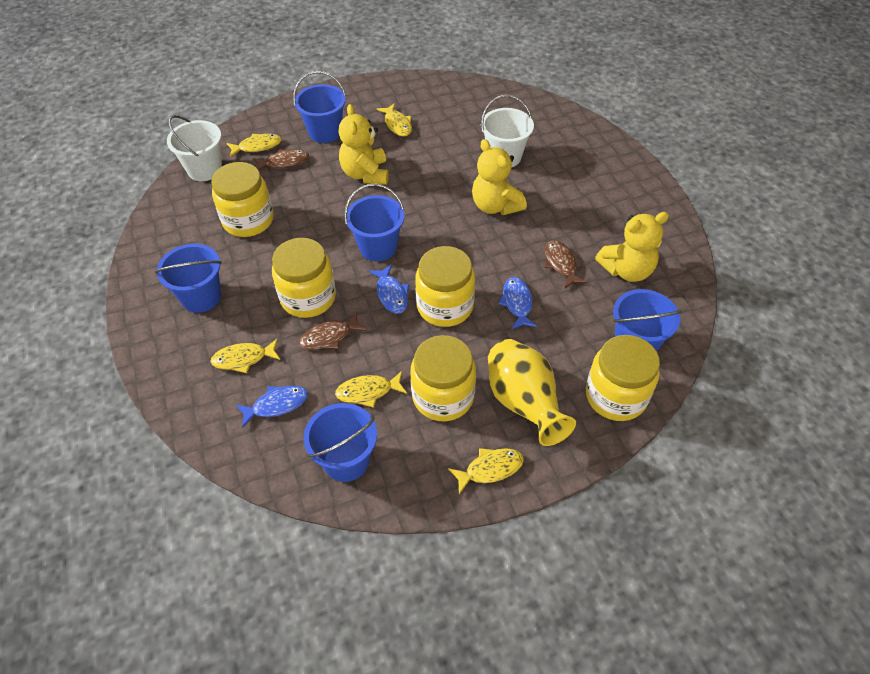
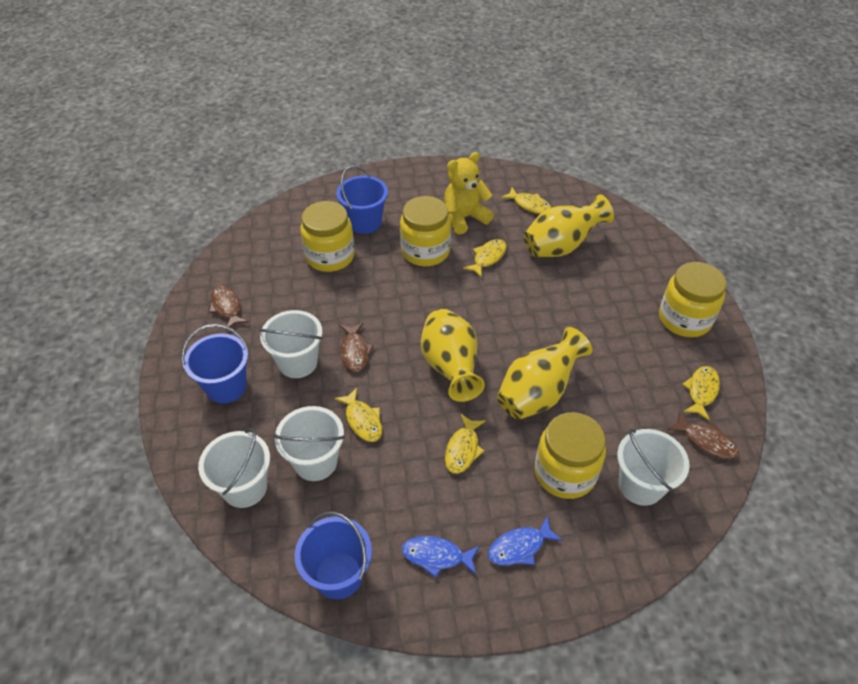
blue bucket: 5 -> 3
blue fish: 3 -> 2
white bucket: 2 -> 4
yellow jar: 5 -> 4
yellow teddy bear: 3 -> 1
yellow vase: 1 -> 3

